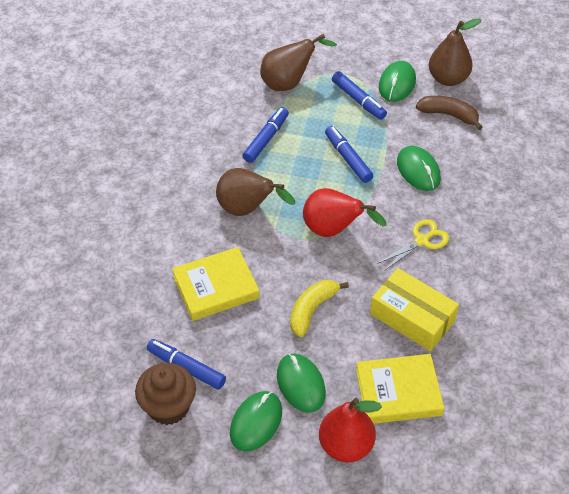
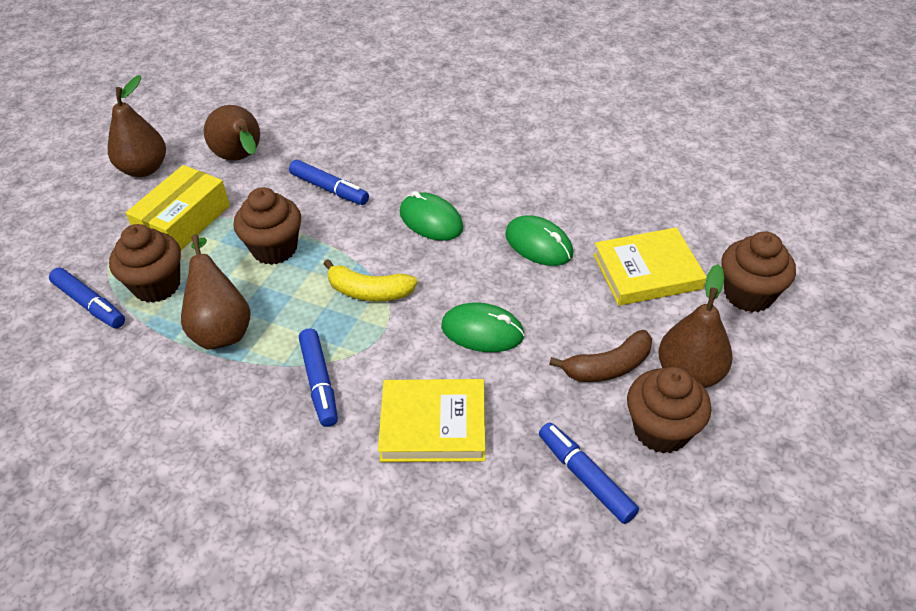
brown cupcake: 1 -> 4
brown pear: 3 -> 4
green mouse: 4 -> 3
red pear: 2 -> 0
yellow scissors: 1 -> 0

